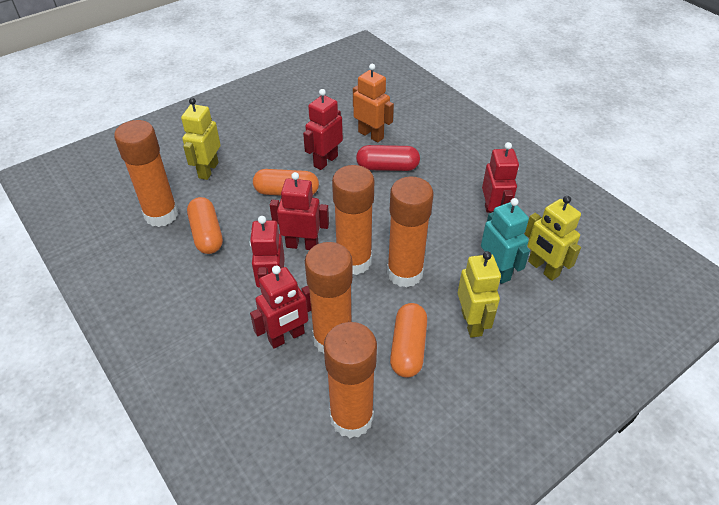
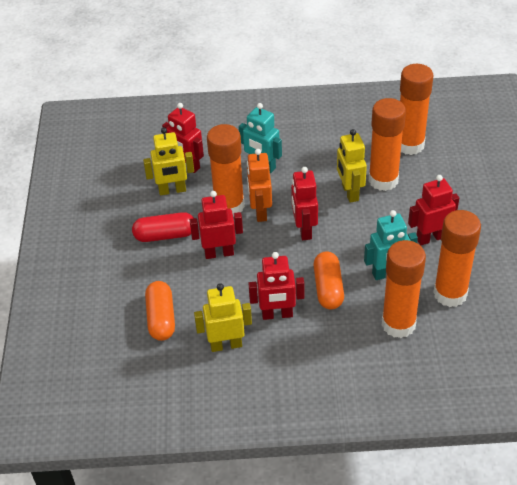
orange capsule: 3 -> 2
turquoise robot: 1 -> 2

